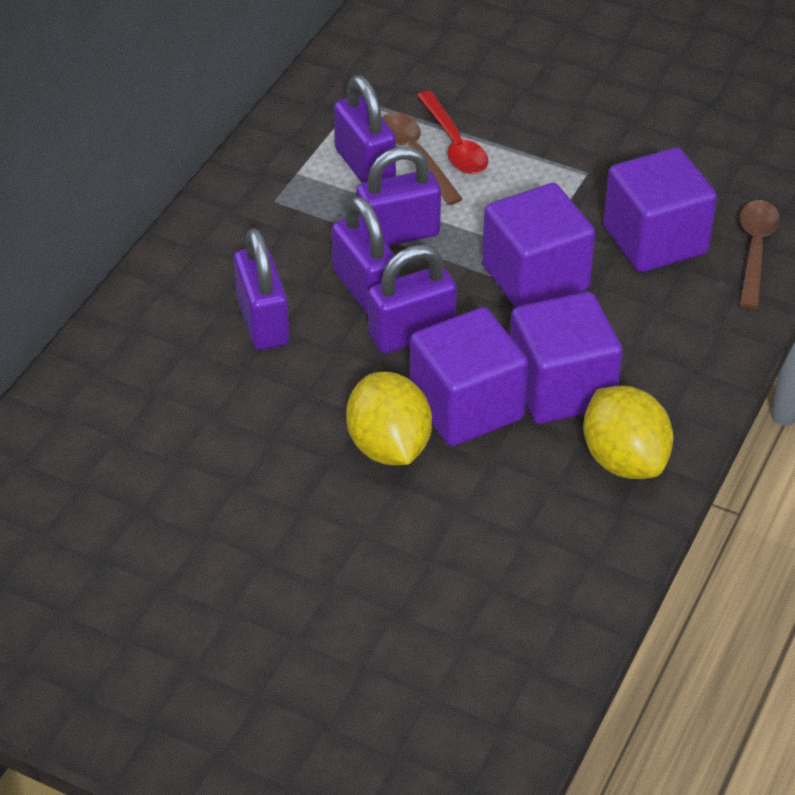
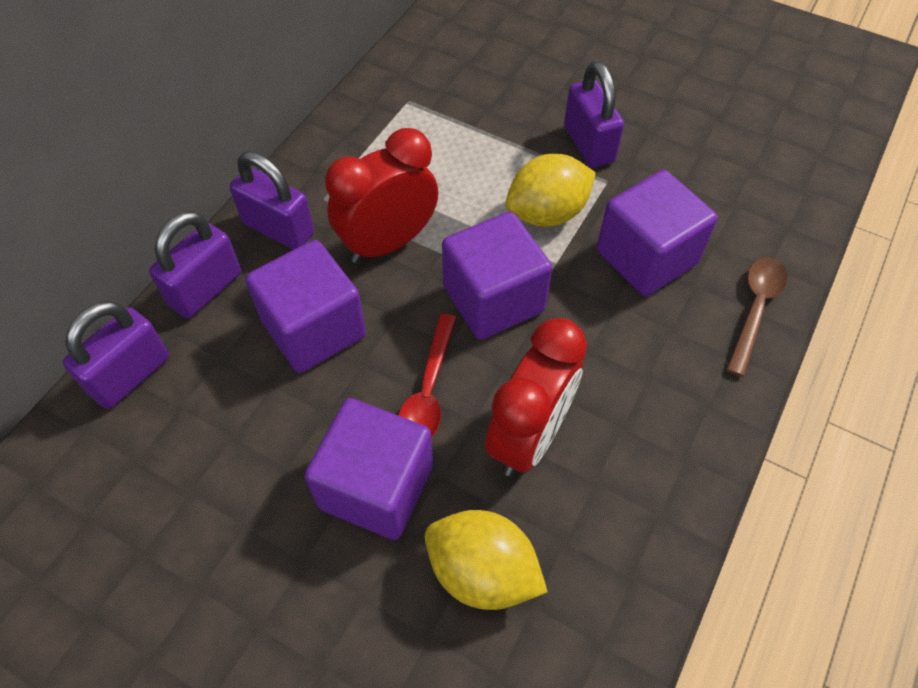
brown spoon: 2 -> 1
purple padlock: 5 -> 4
red clock: 0 -> 2

